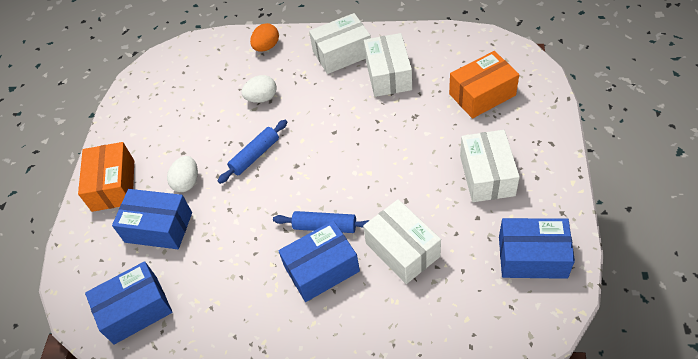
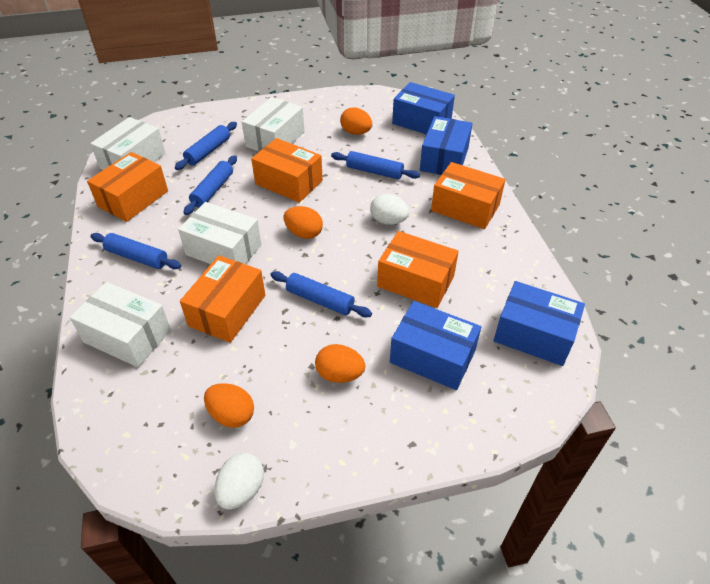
blue rolling pin: 2 -> 5
orange box: 2 -> 5
orange egg: 1 -> 4

